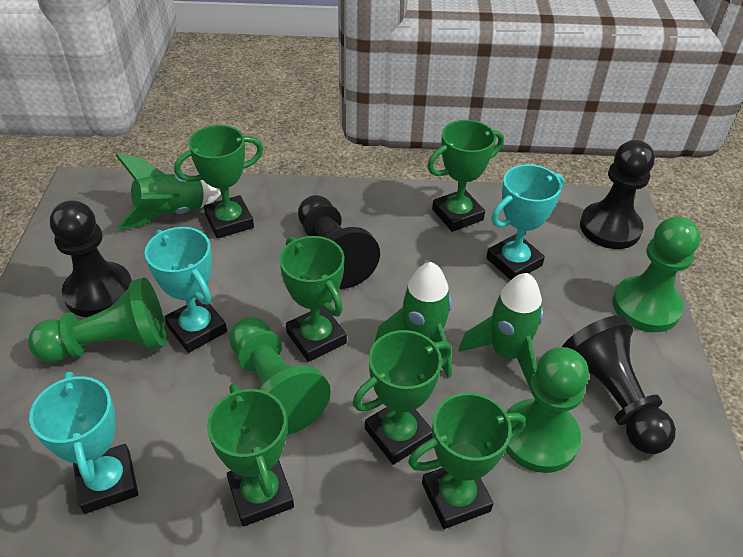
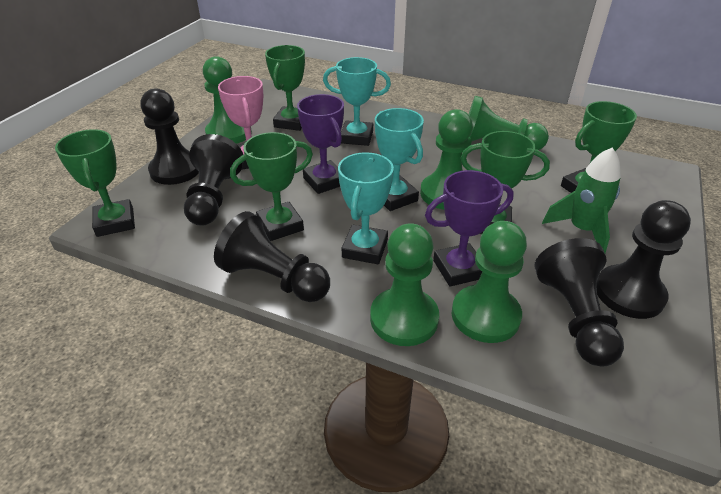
black pawn: 4 -> 5
green pawn: 4 -> 5
green rocket: 3 -> 1
green trophy: 6 -> 5
pink trophy: 0 -> 1
purple trophy: 0 -> 2

